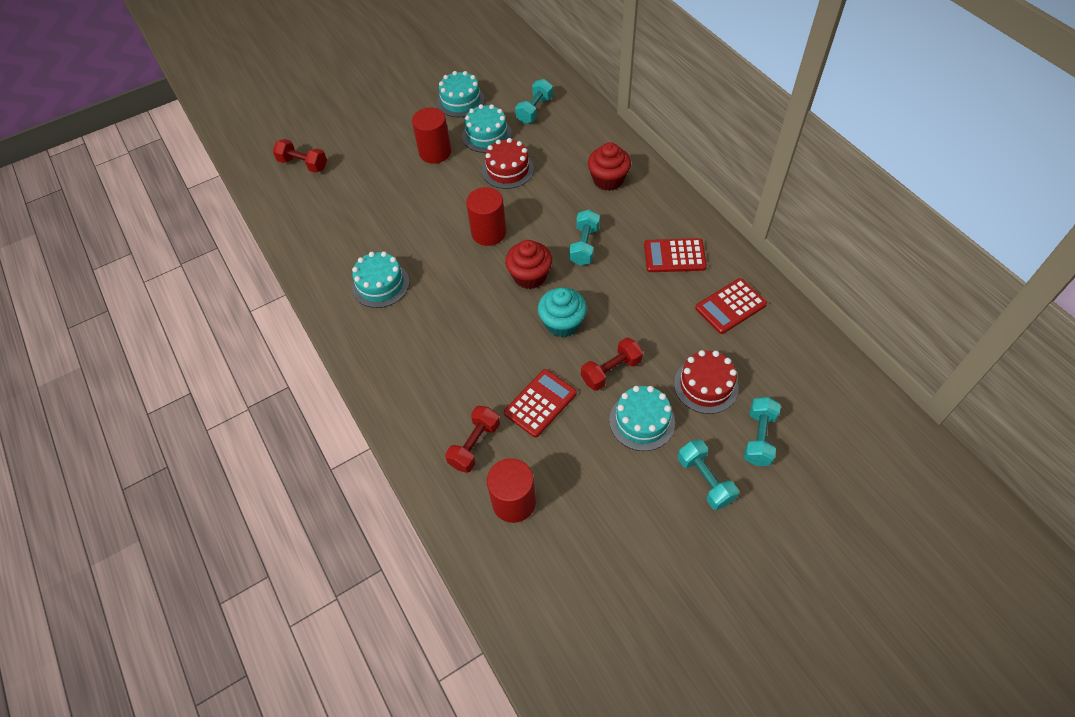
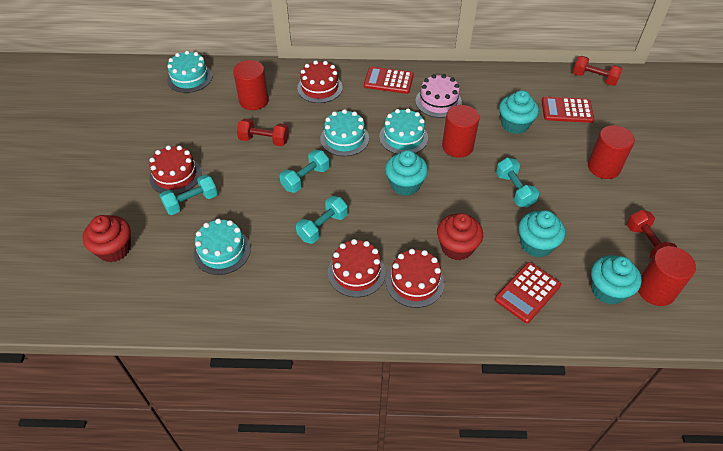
pink cake: 0 -> 1
red cake: 2 -> 4
red cylinder: 3 -> 4
turquoise cupcake: 1 -> 4

